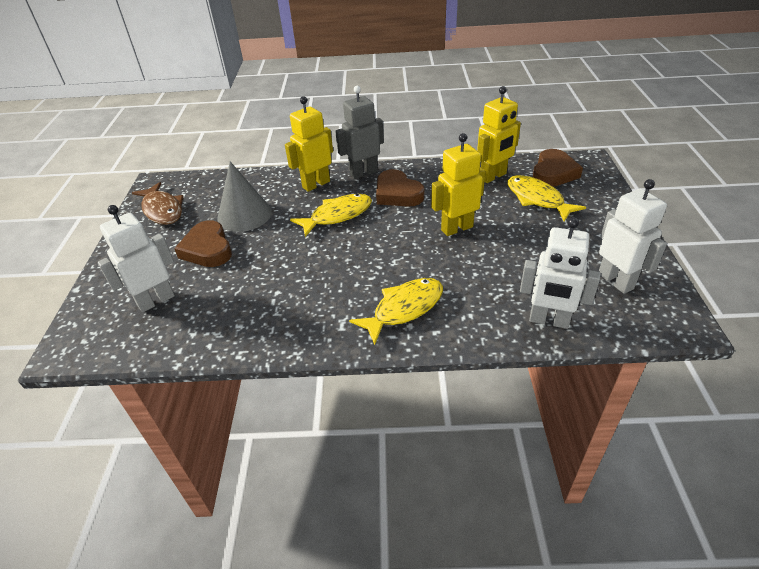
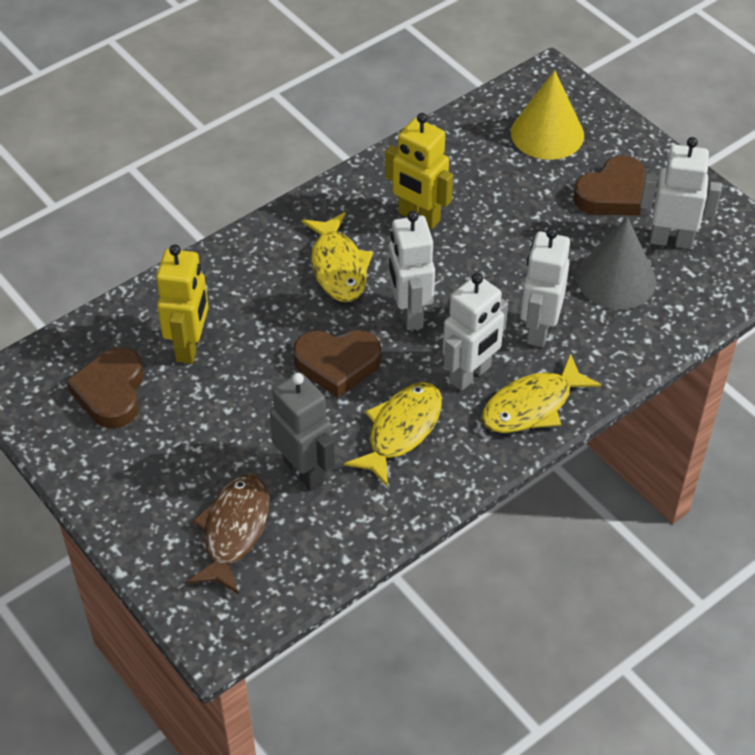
white robot: 3 -> 4
yellow cone: 0 -> 1
yellow robot: 3 -> 2

